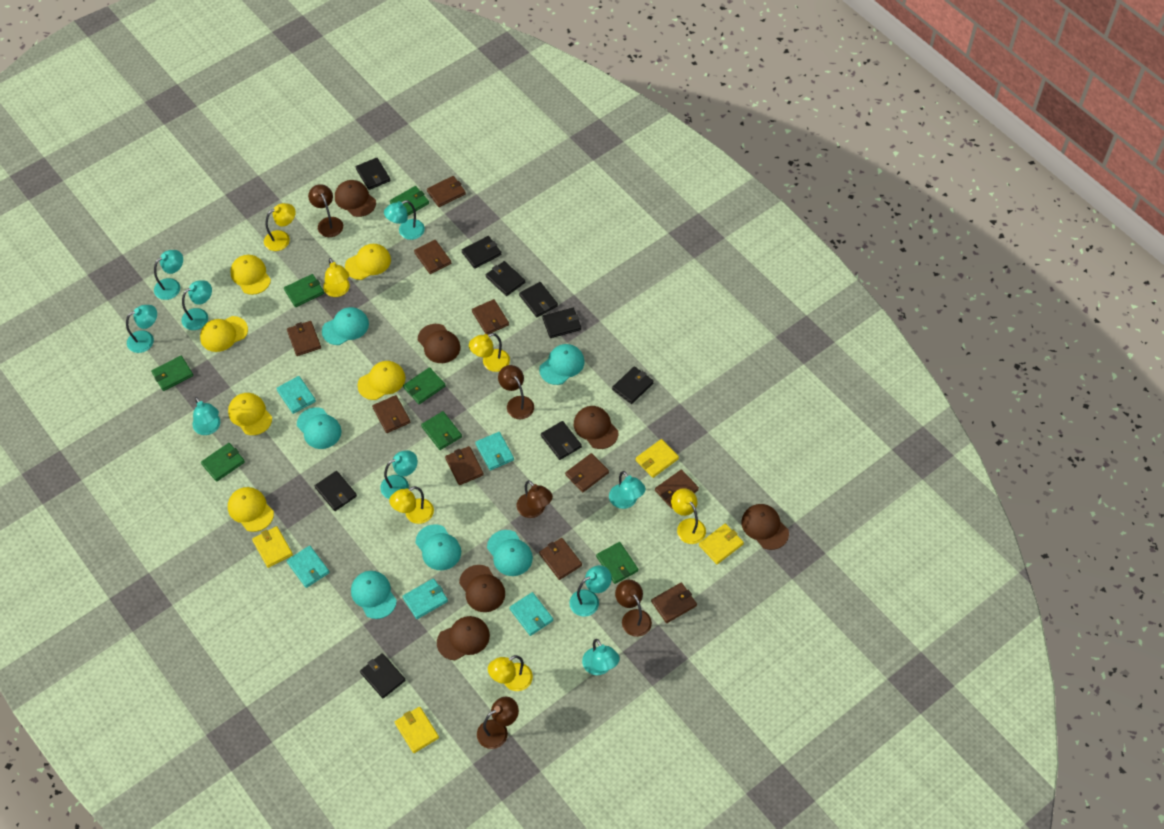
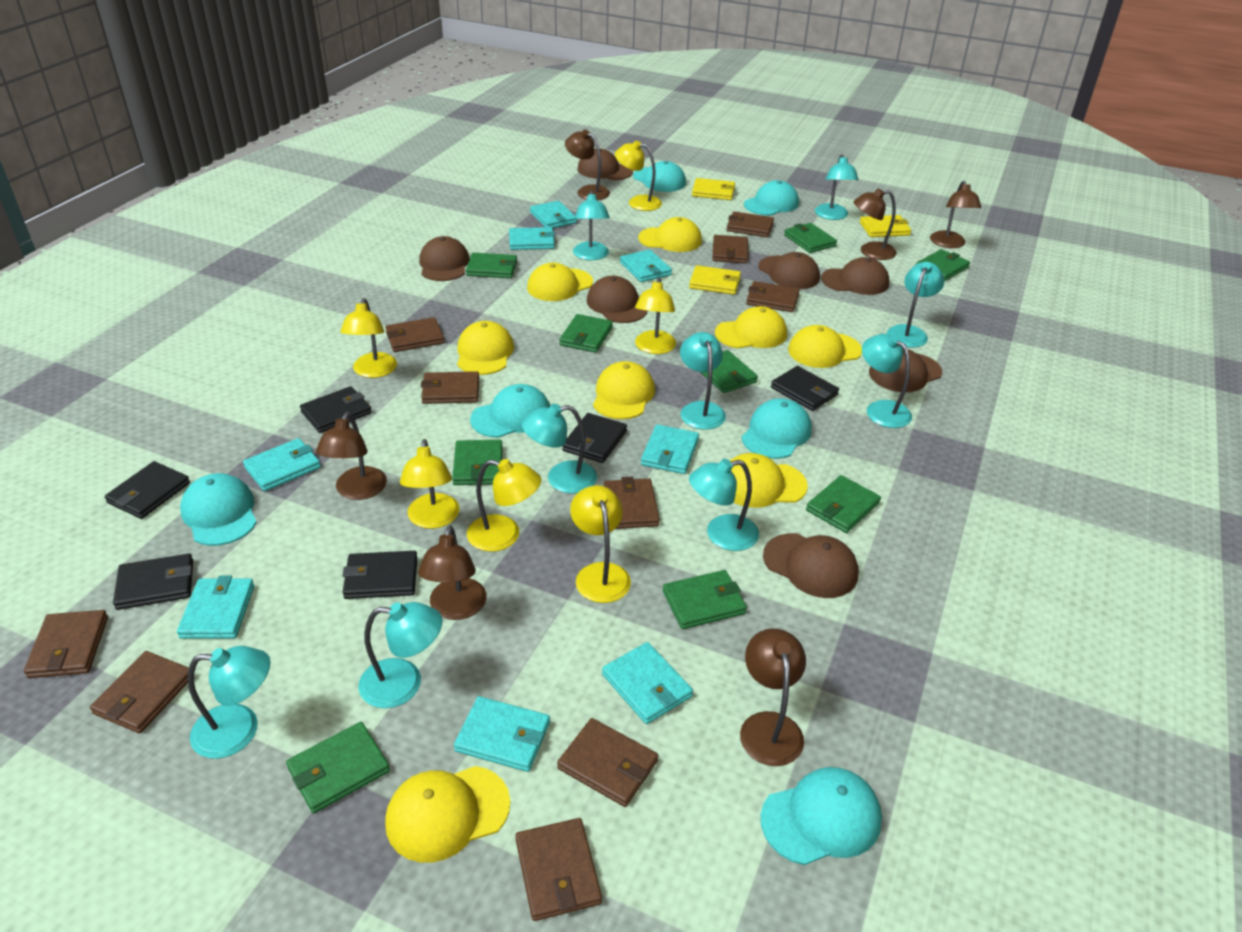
black wallet: 9 -> 6
brown cap: 6 -> 7
brown lamp: 5 -> 6
green wallet: 7 -> 9
turquoise wallet: 5 -> 8
yellow cap: 6 -> 8
yellow wallet: 4 -> 3

